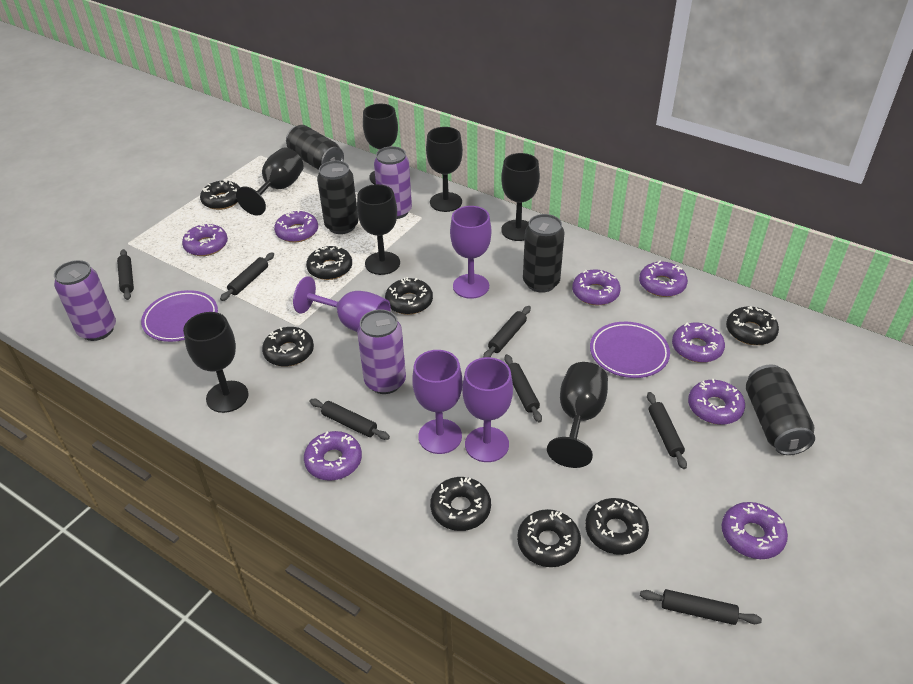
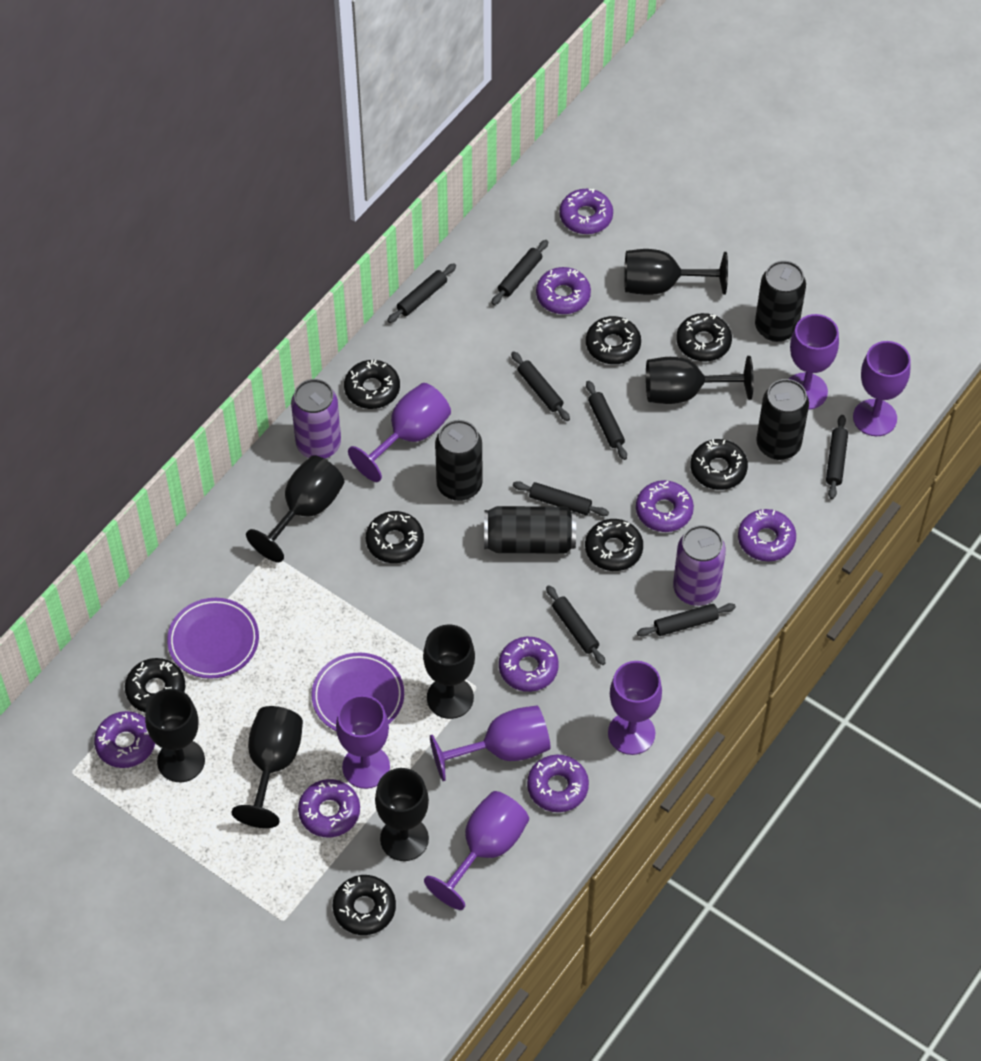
black rolling pin: 7 -> 8
purple can: 3 -> 2
purple goblet: 4 -> 7

